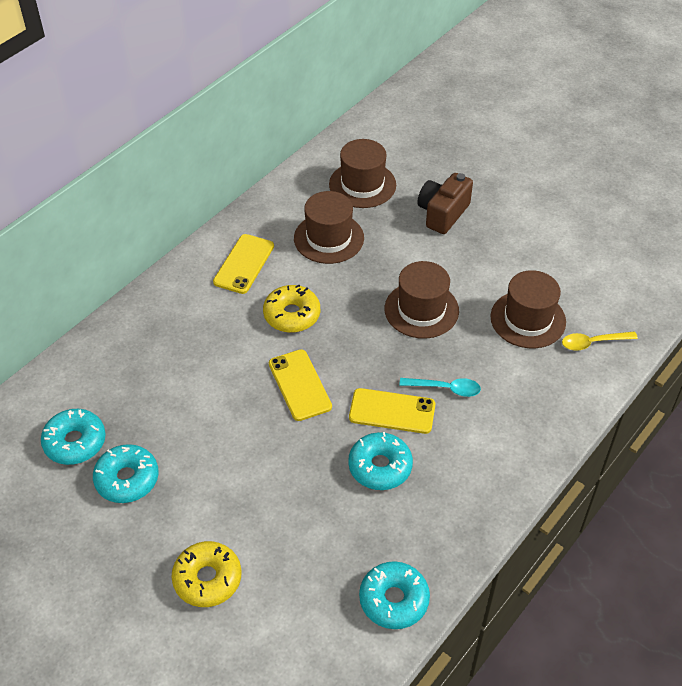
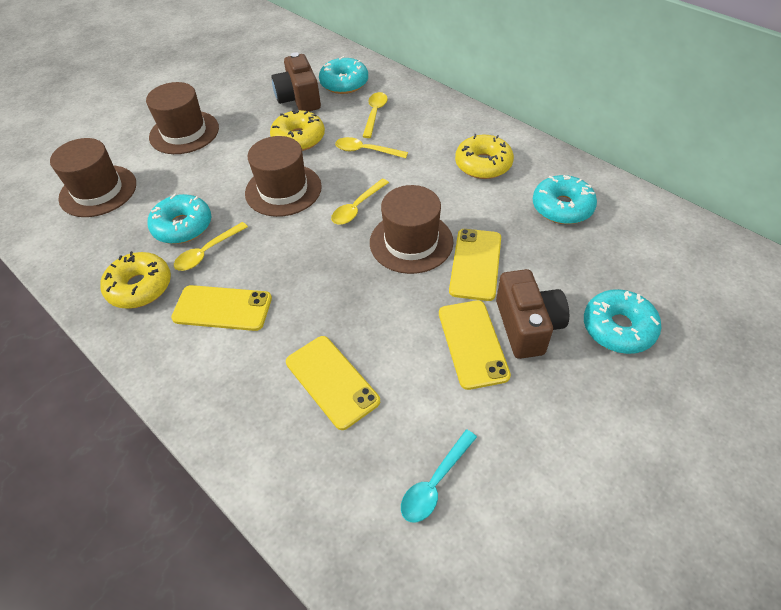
brown camera: 1 -> 2
yellow donut: 2 -> 3
yellow phone: 3 -> 4
yellow spoon: 1 -> 4

